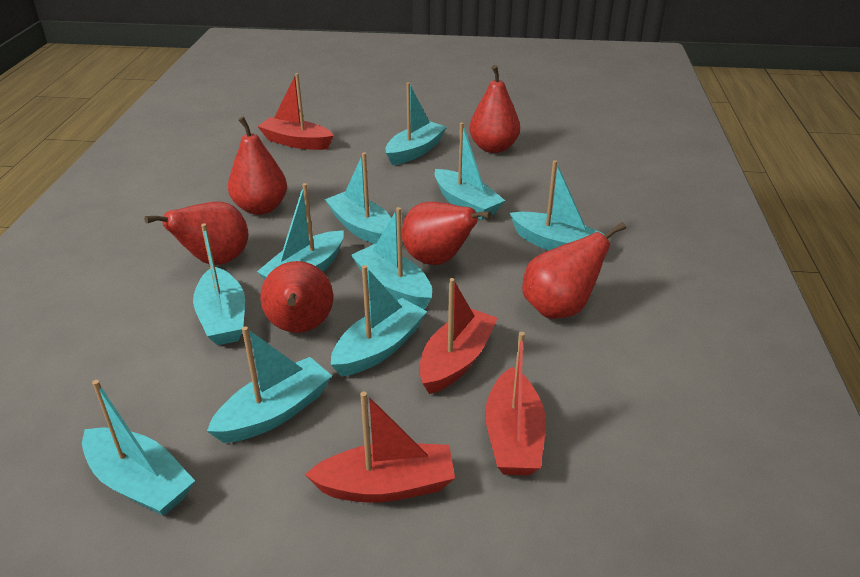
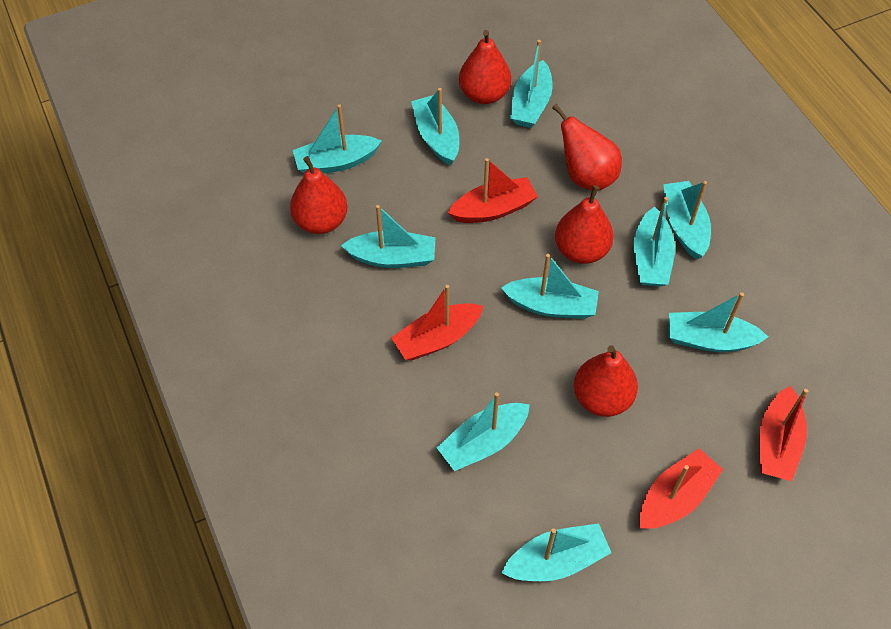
red pear: 6 -> 5

